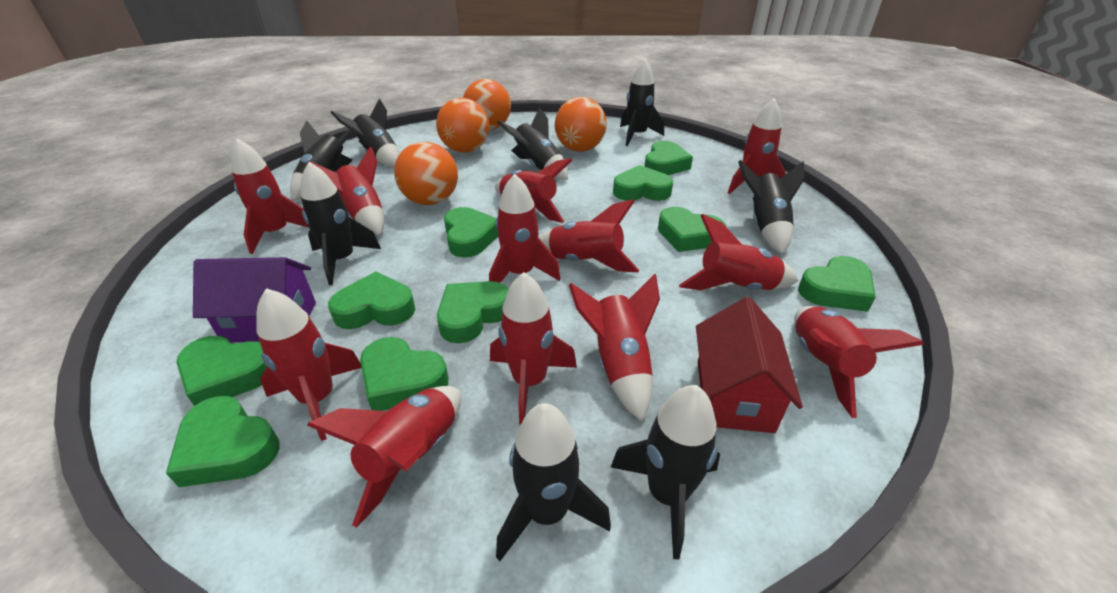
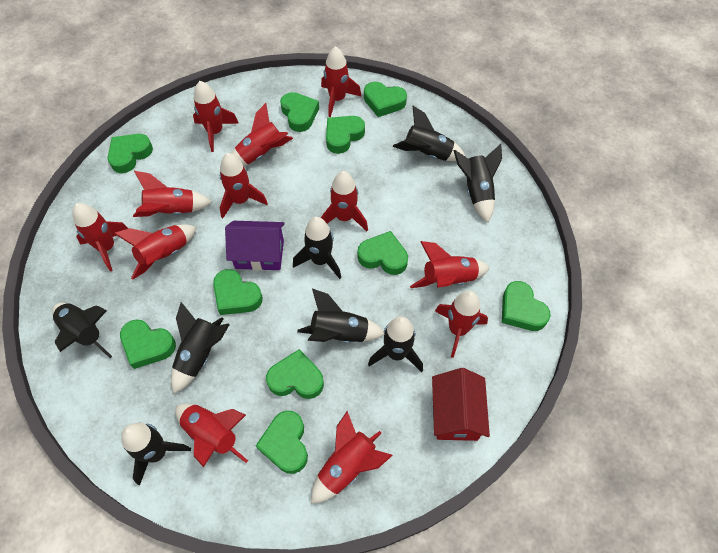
orange ball: 4 -> 0

